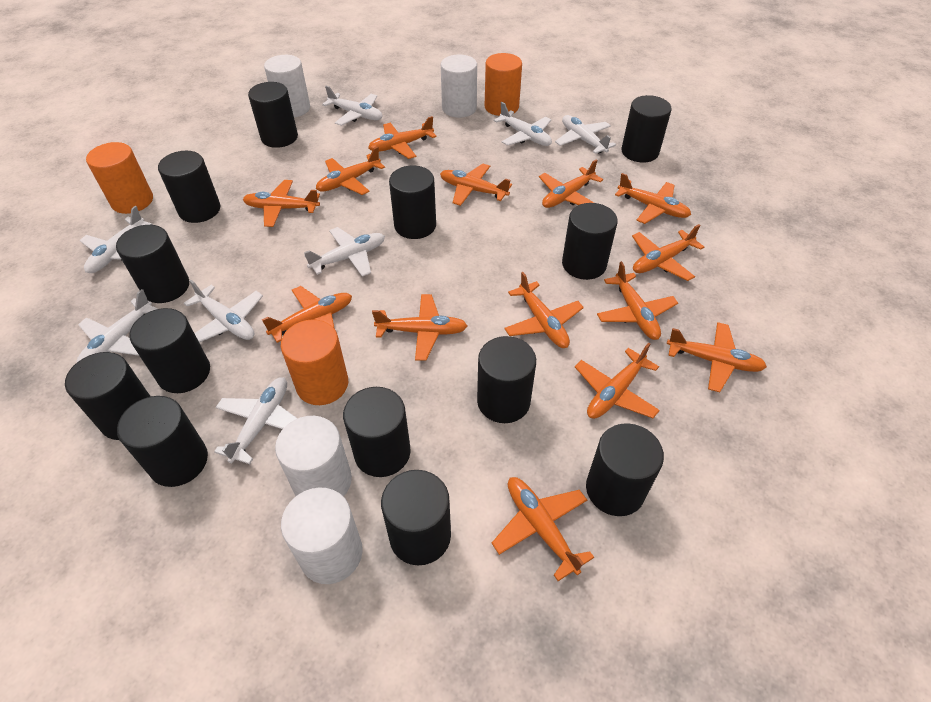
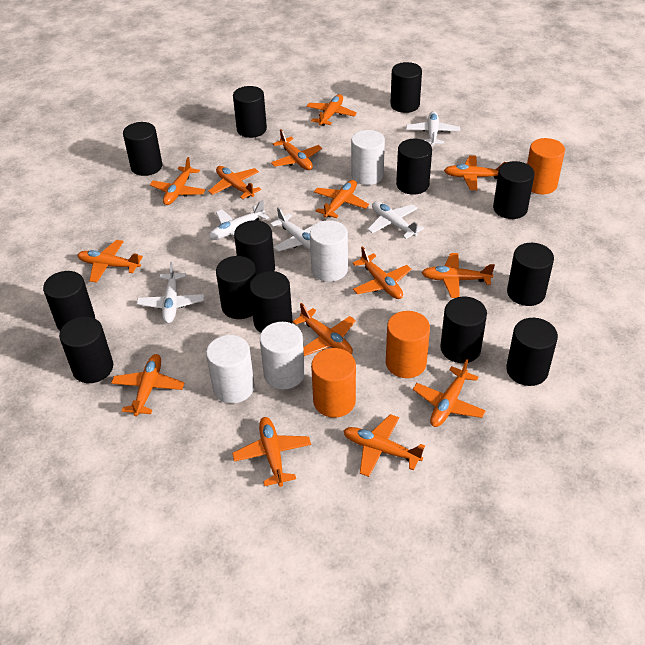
white plane: 8 -> 5

